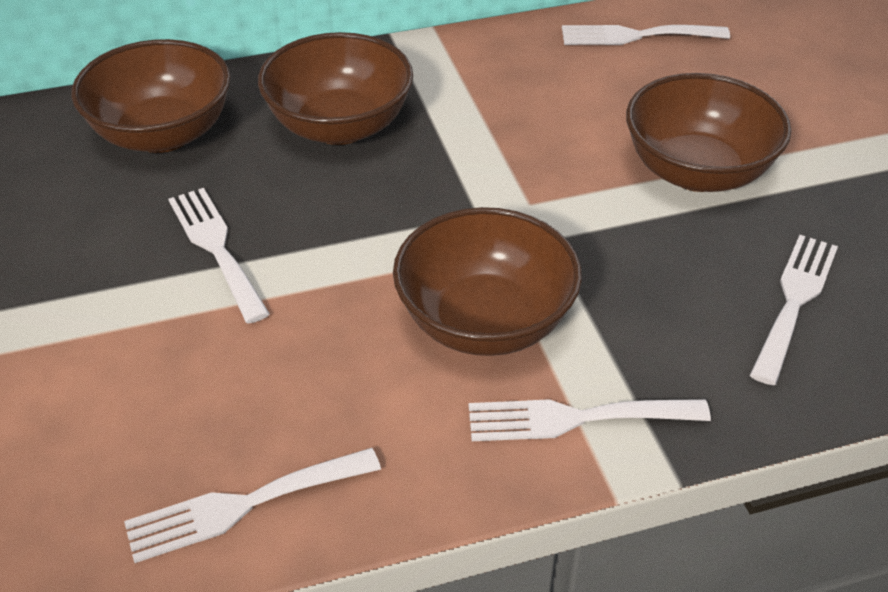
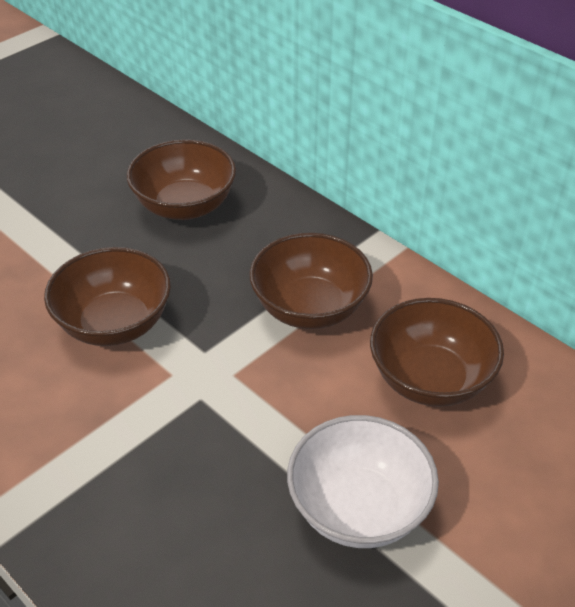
white bowl: 0 -> 1
white fork: 5 -> 0

